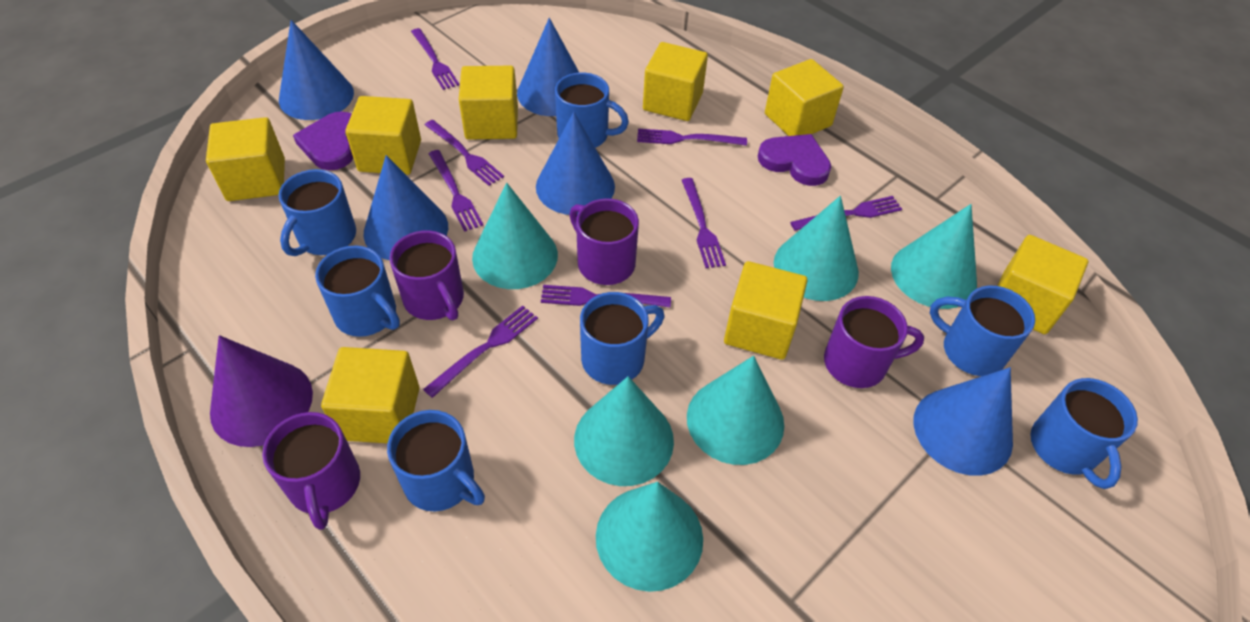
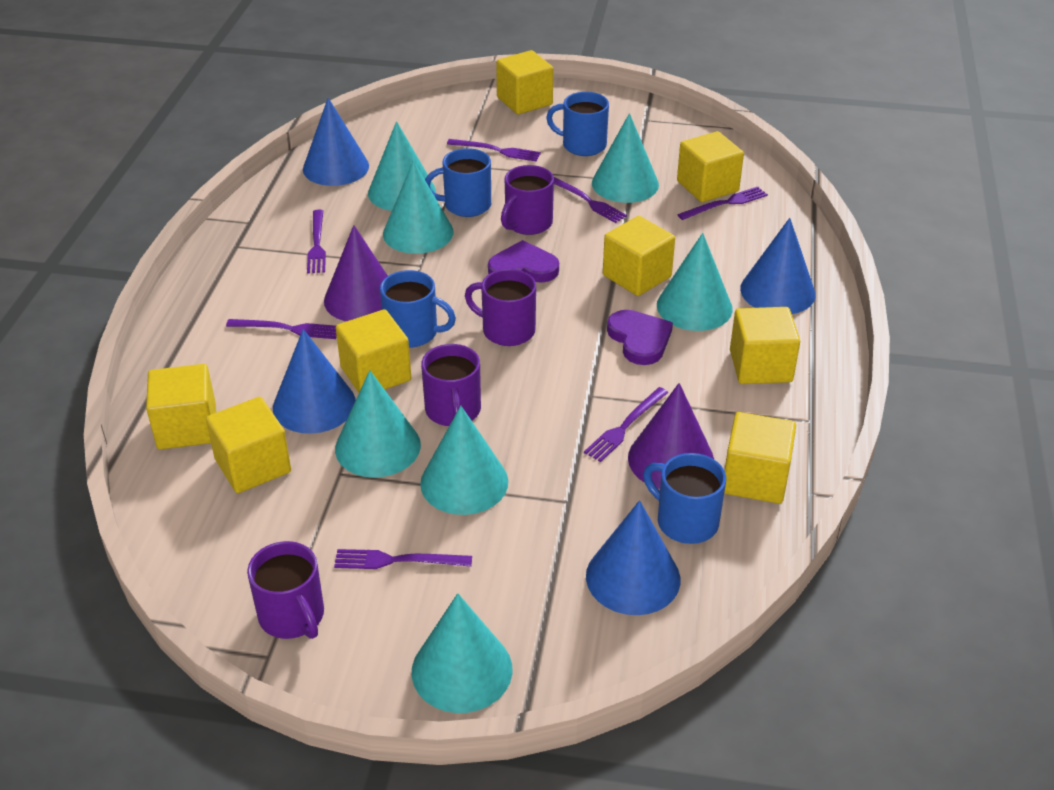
blue cone: 5 -> 4
blue mug: 7 -> 4
purple cone: 1 -> 2
purple fork: 8 -> 7
turquoise cone: 6 -> 7

